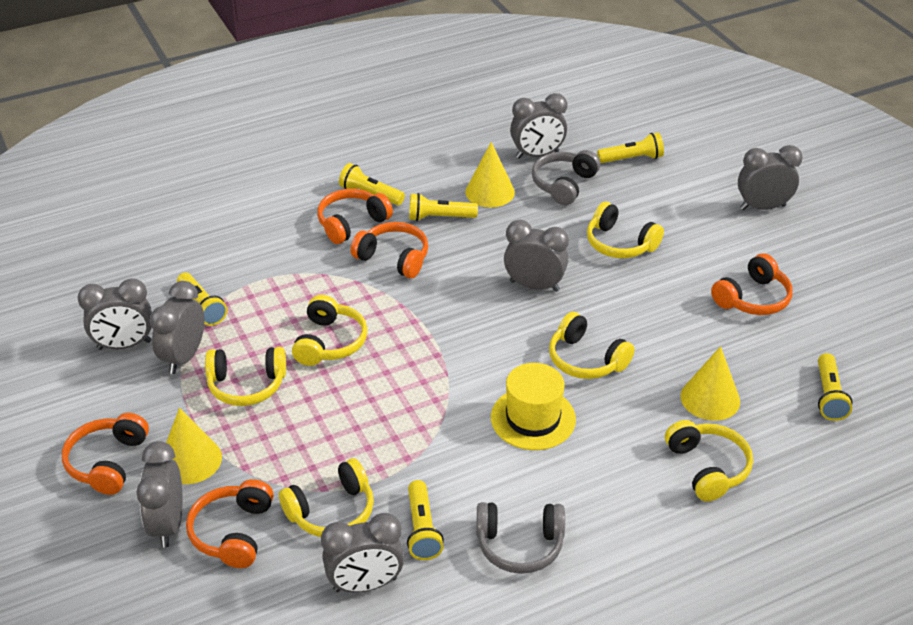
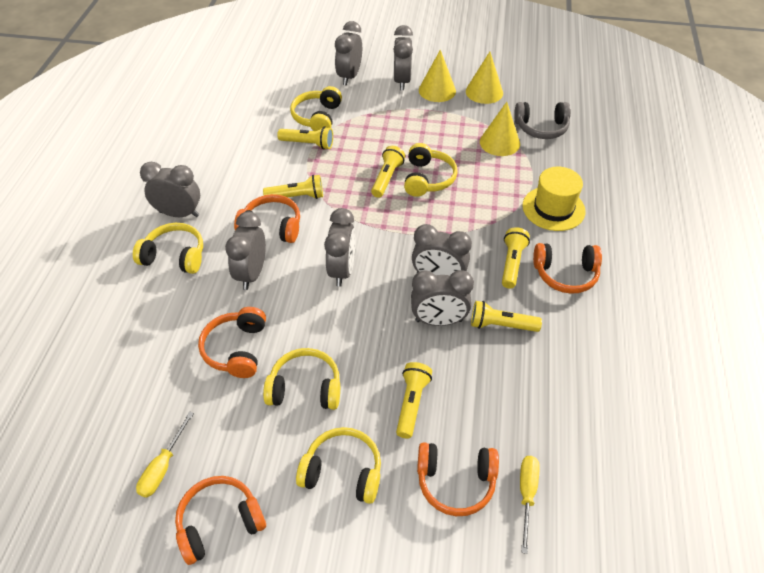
grey headphones: 2 -> 1
yellow headphones: 6 -> 5
yellow screwdriver: 0 -> 2

